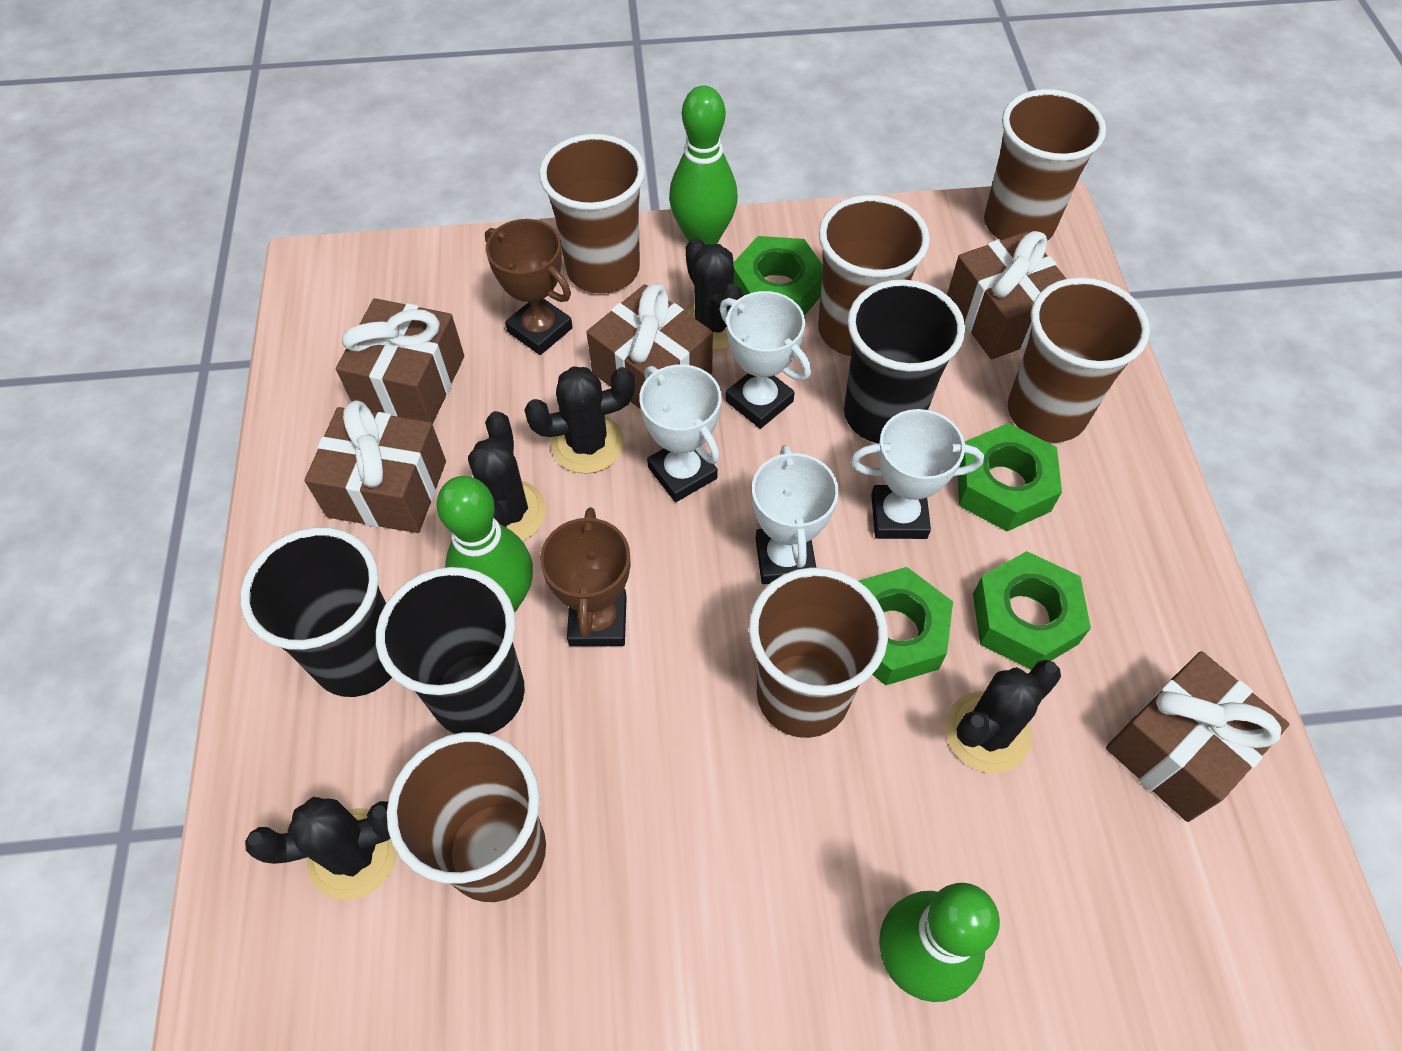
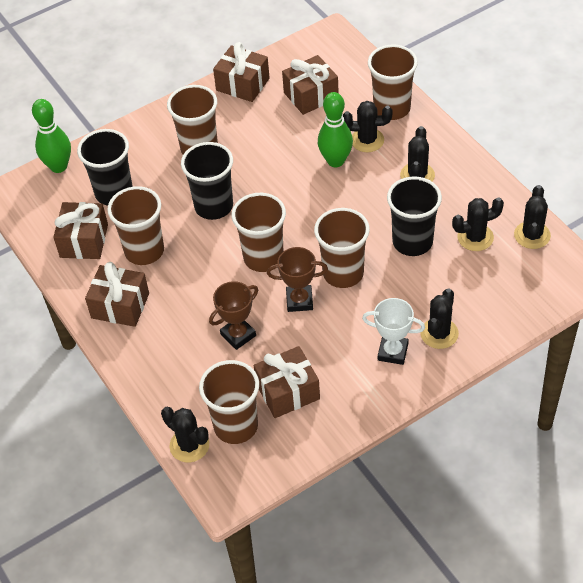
black cactus: 5 -> 6
green bowling pin: 3 -> 2
green nut: 4 -> 0
white trophy: 4 -> 1

